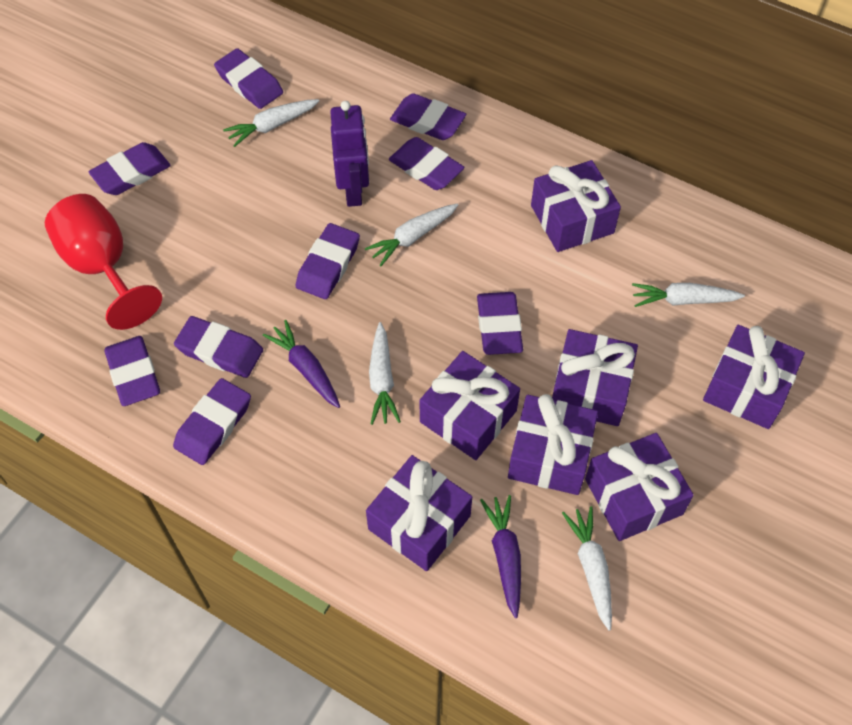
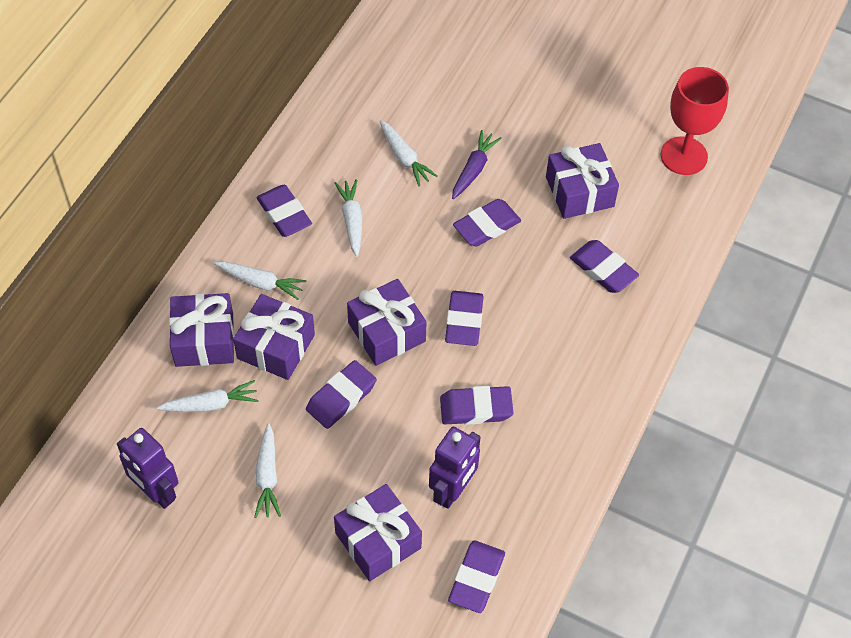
purple carrot: 2 -> 1
purple eraser: 9 -> 7
purple gift: 7 -> 5
purple robot: 1 -> 2

